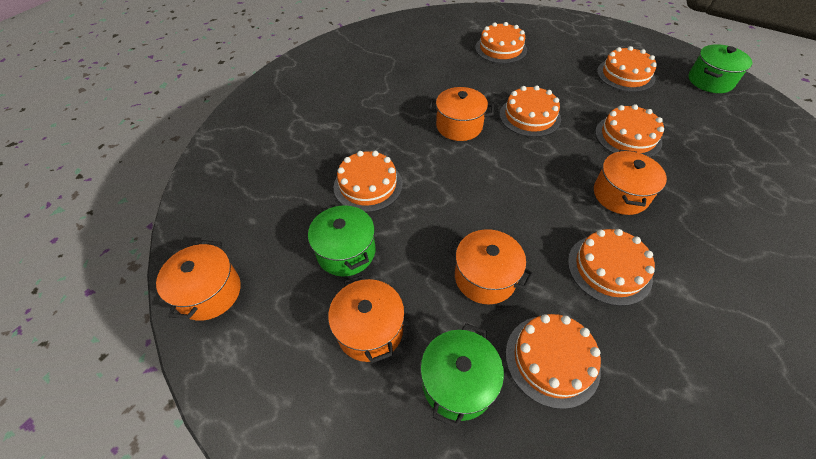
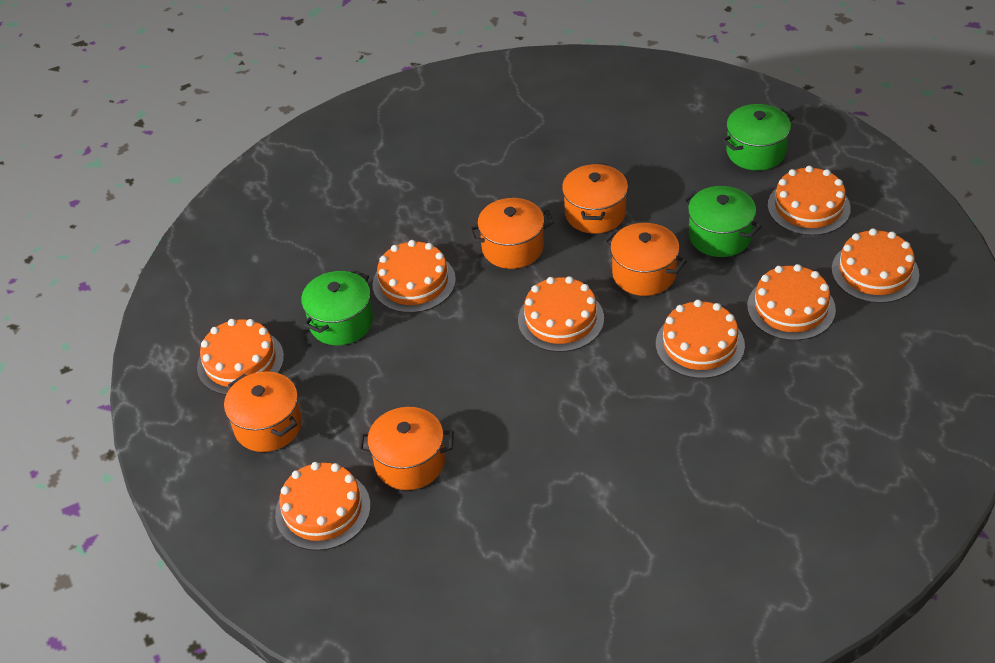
orange cake: 7 -> 8

